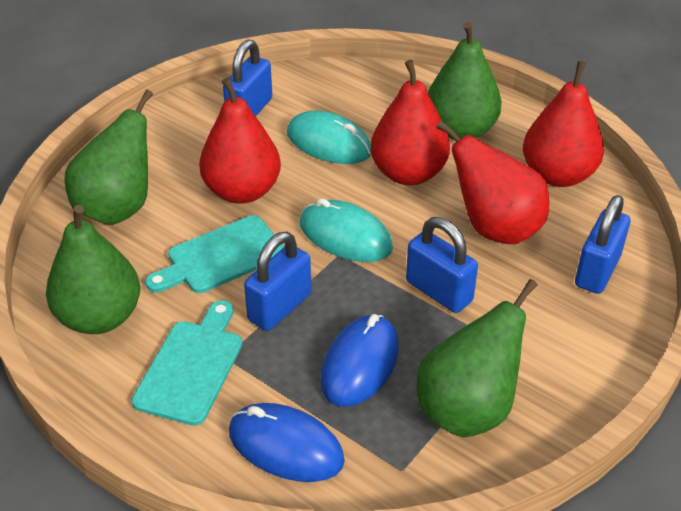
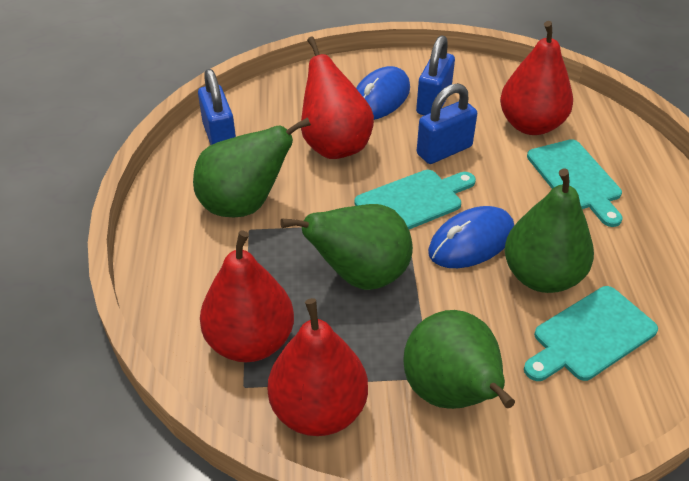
blue padlock: 4 -> 3
turquoise cutting board: 2 -> 3
turquoise mouse: 2 -> 0

